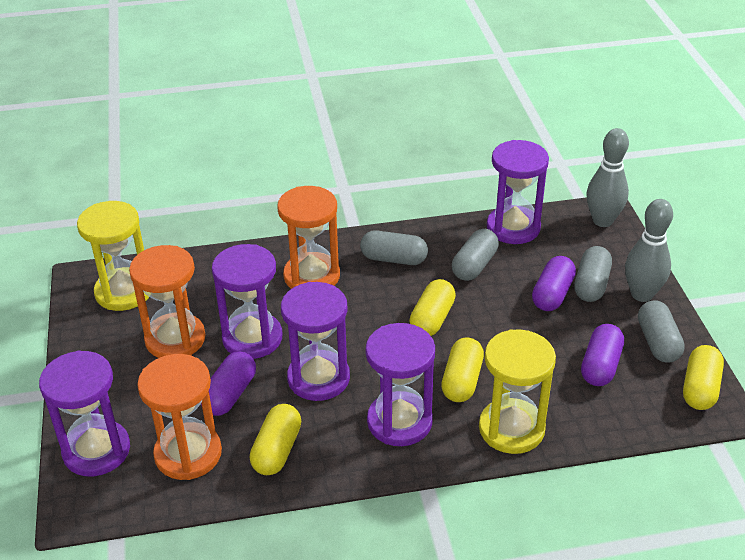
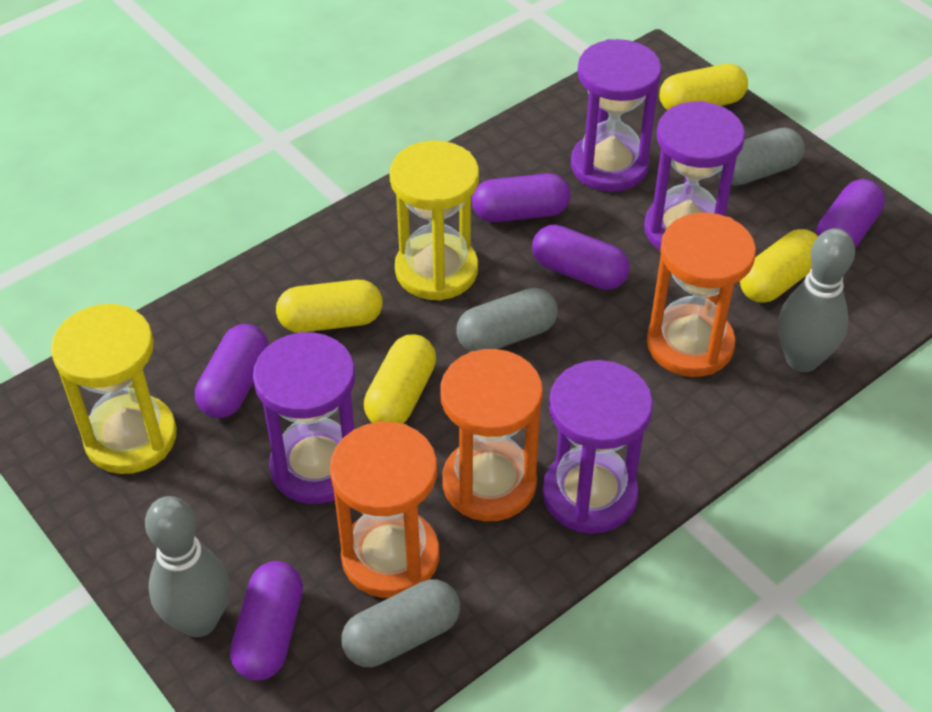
grey capsule: 4 -> 3
purple capsule: 3 -> 5
purple hourglass: 5 -> 4

